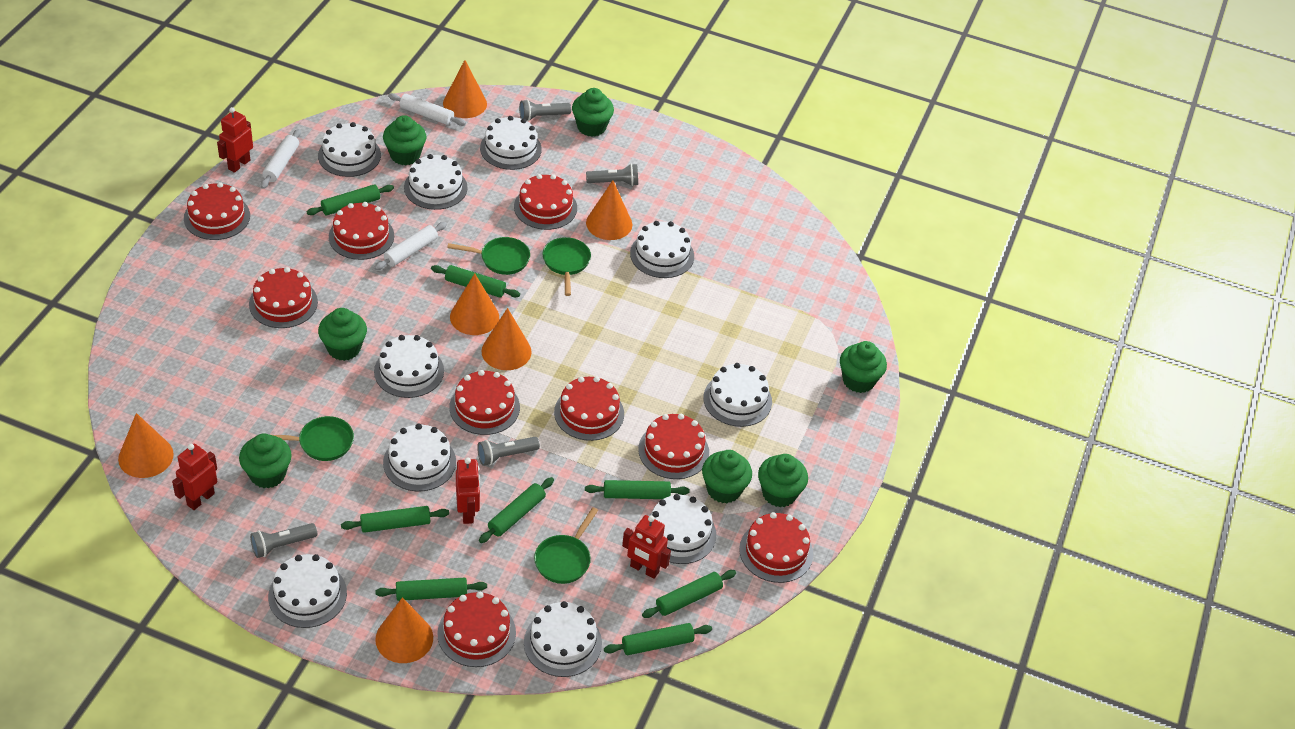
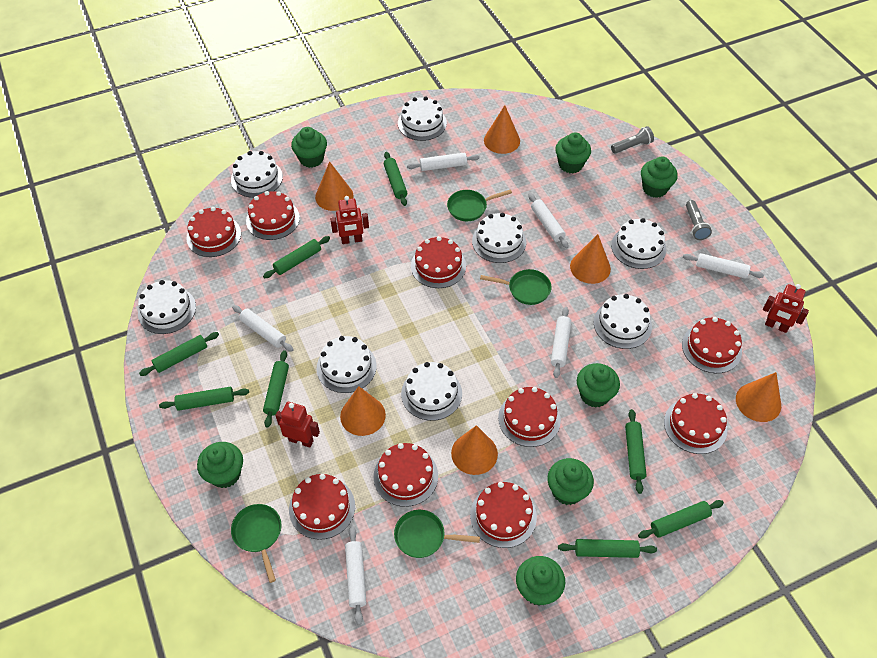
grey flashlight: 4 -> 2
red robot: 4 -> 3
white cake: 10 -> 8
white rolling pin: 3 -> 6

